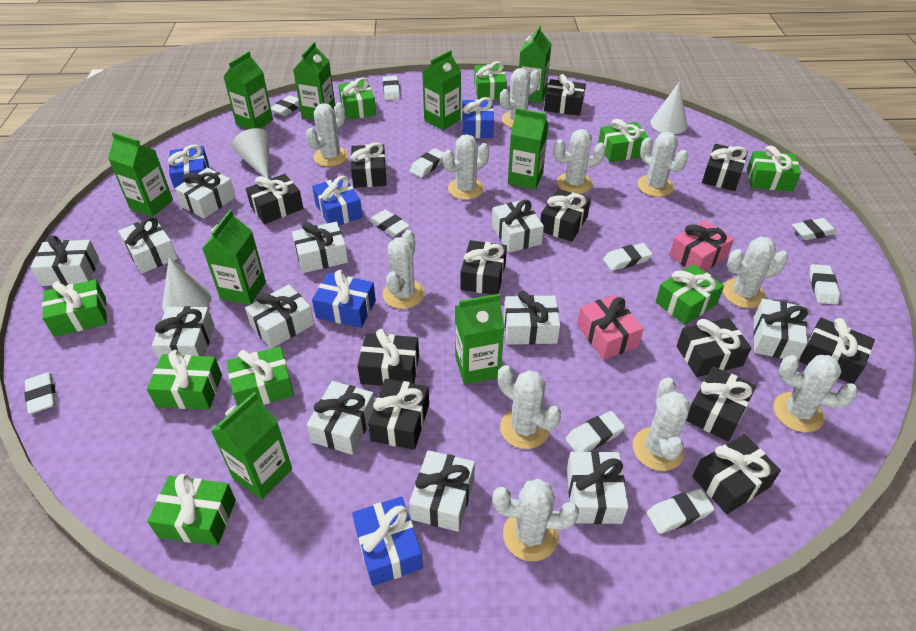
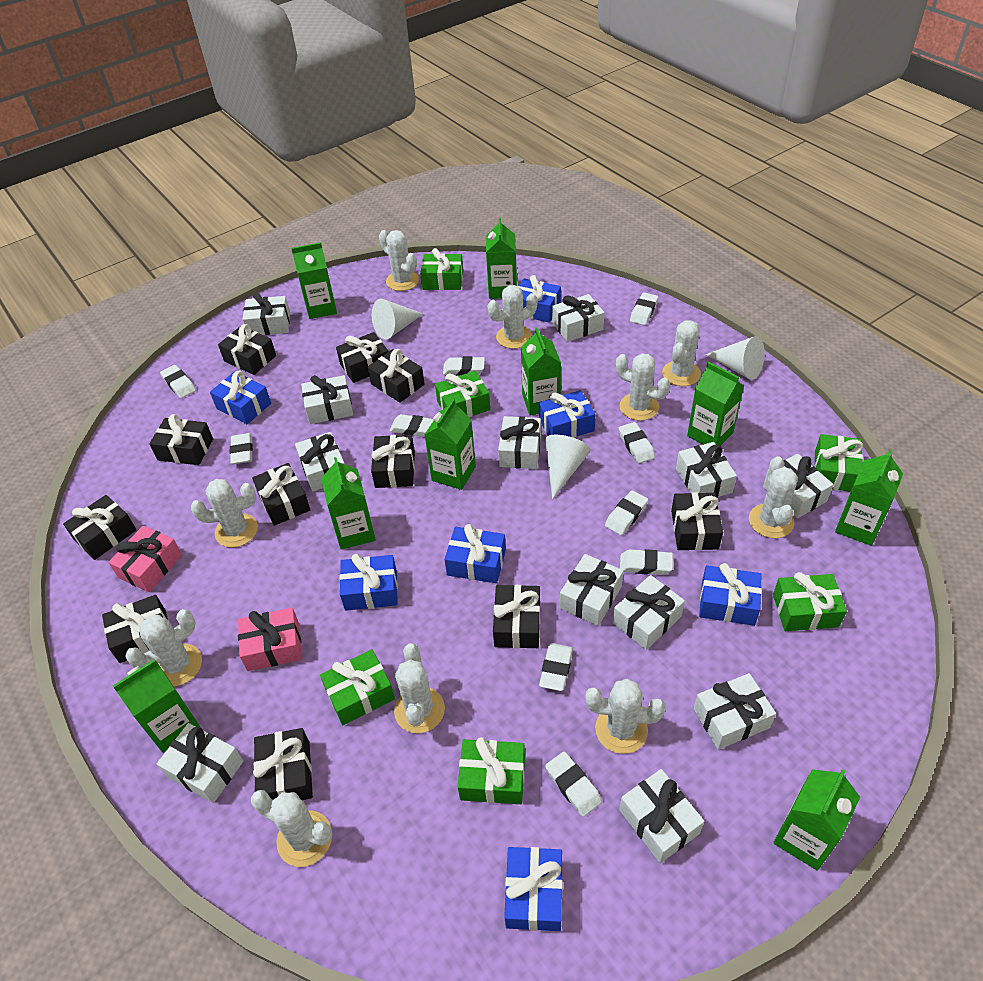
black gift: 12 -> 11
blue gift: 5 -> 7
green gift: 9 -> 6
white cactus: 11 -> 10

